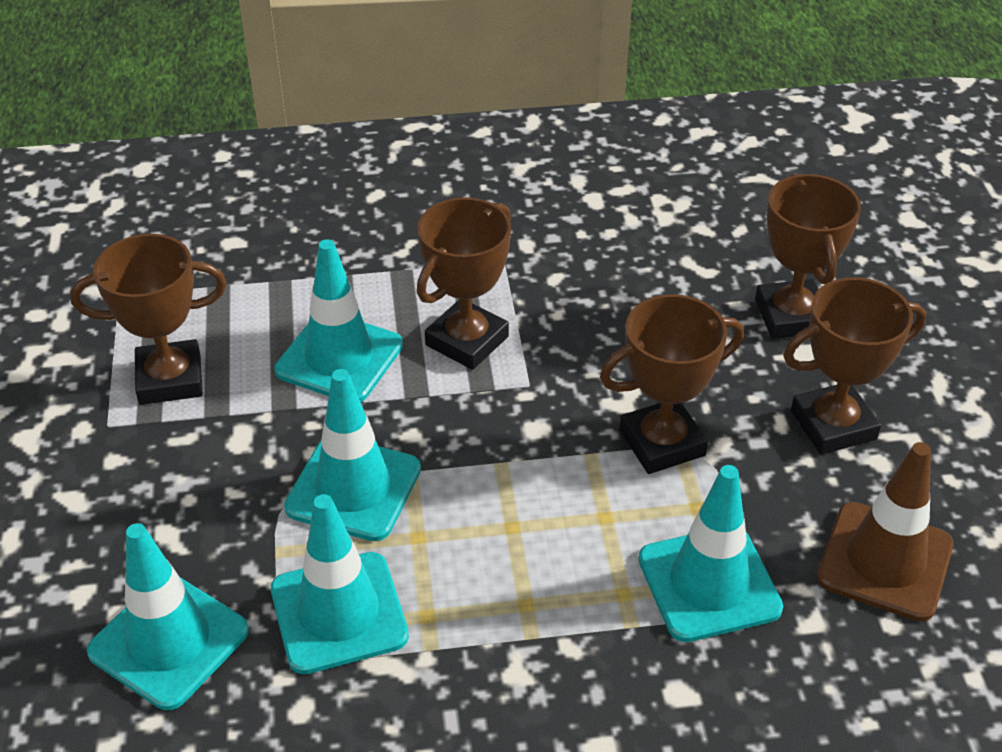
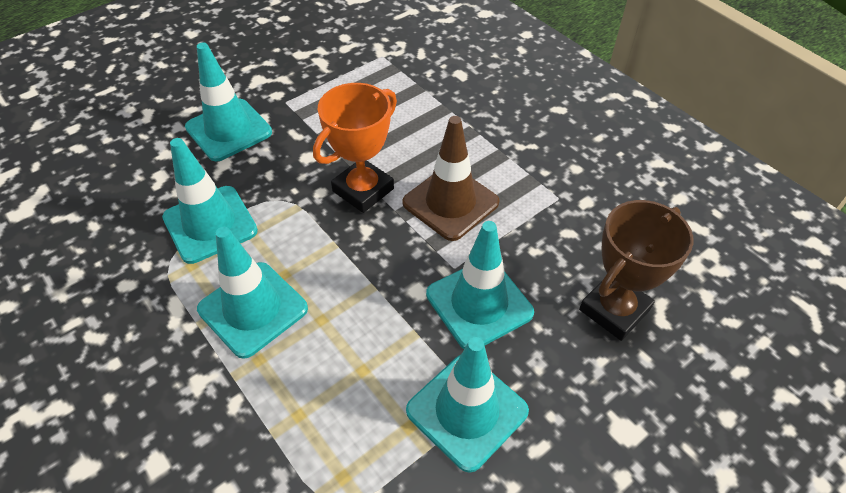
brown trophy: 5 -> 1
orange trophy: 0 -> 1

